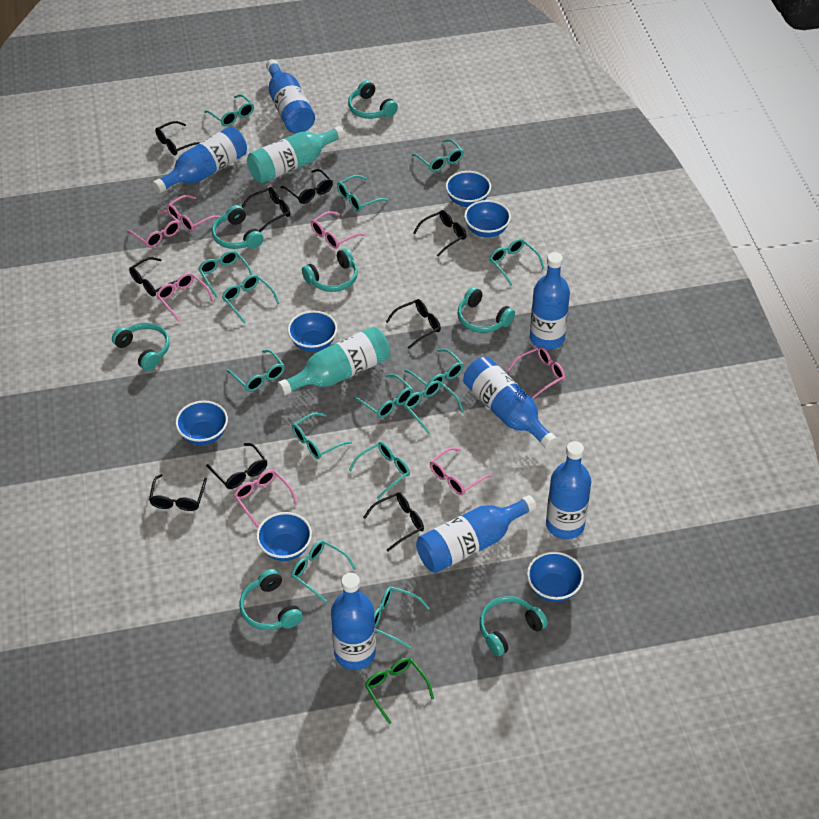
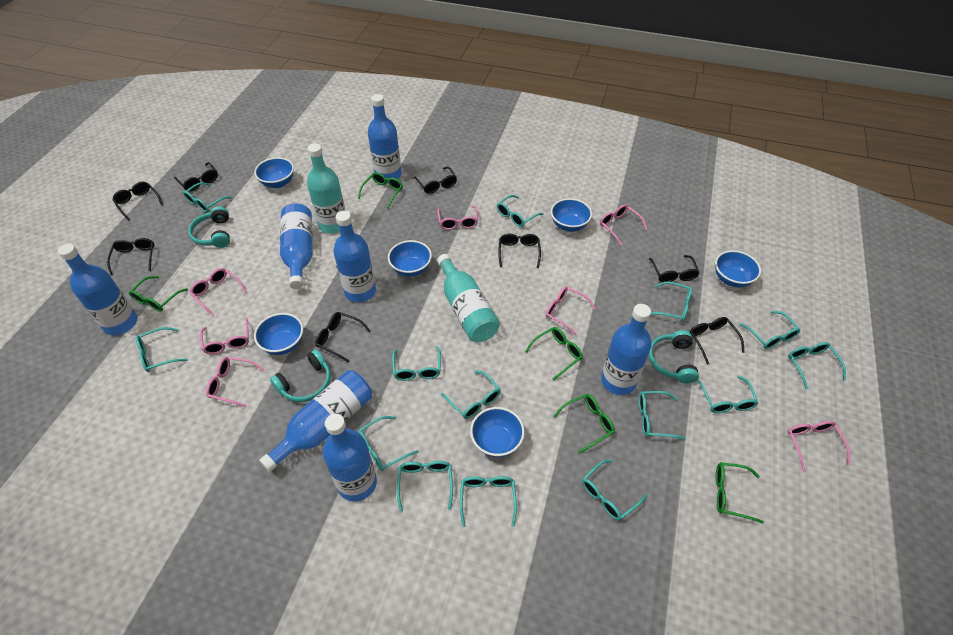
black glasses: 9 -> 8
green glasses: 1 -> 5
turquoise headphones: 7 -> 3

